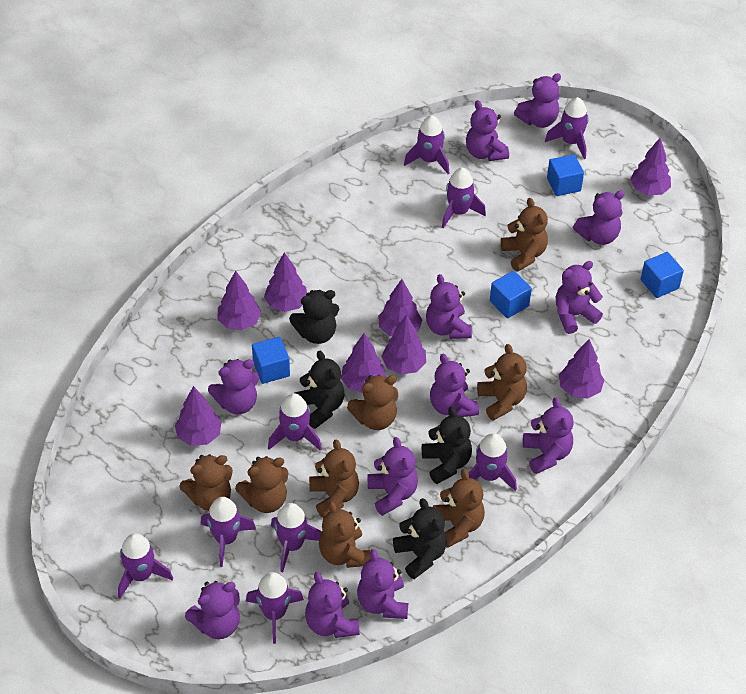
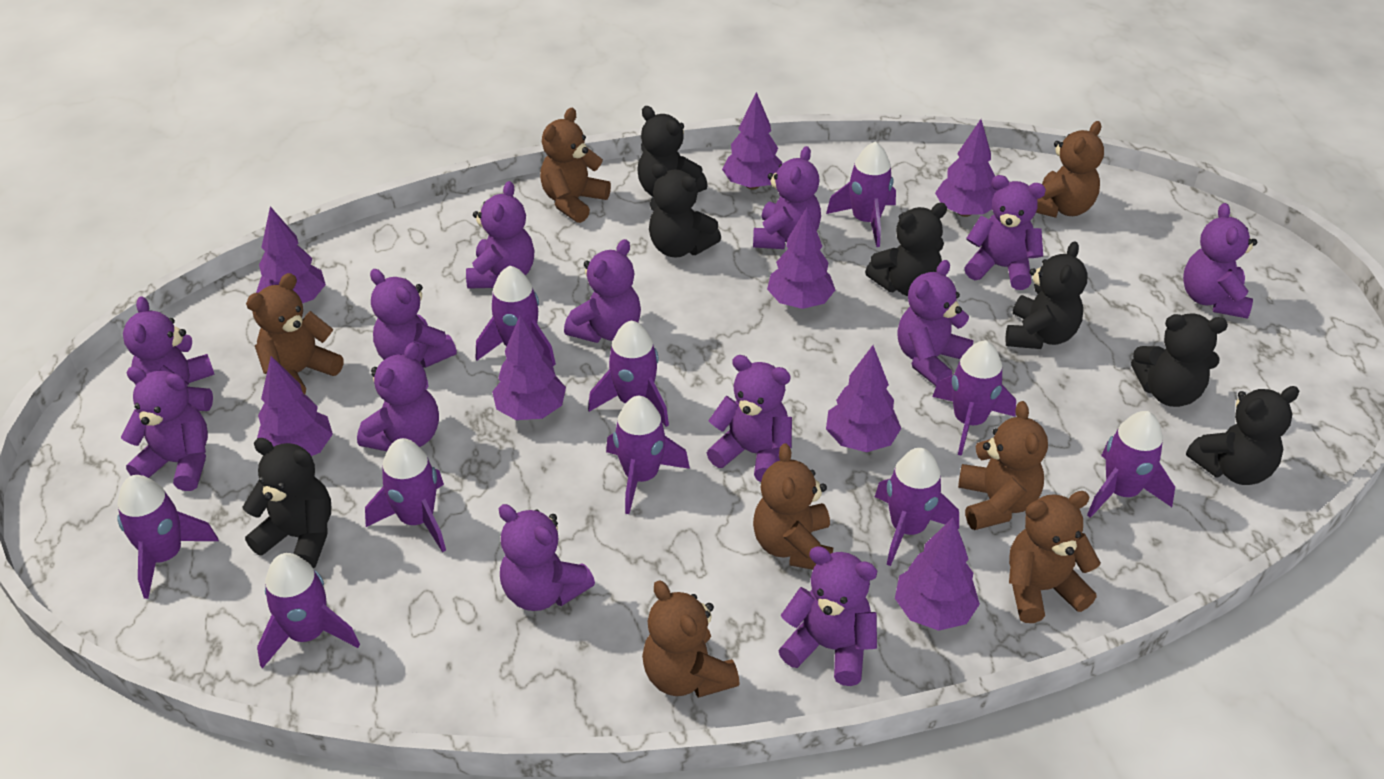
black teddy bear: 4 -> 7
blue cube: 4 -> 0
brown teddy bear: 8 -> 7
purple rocket: 9 -> 10
purple teddy bear: 12 -> 13

